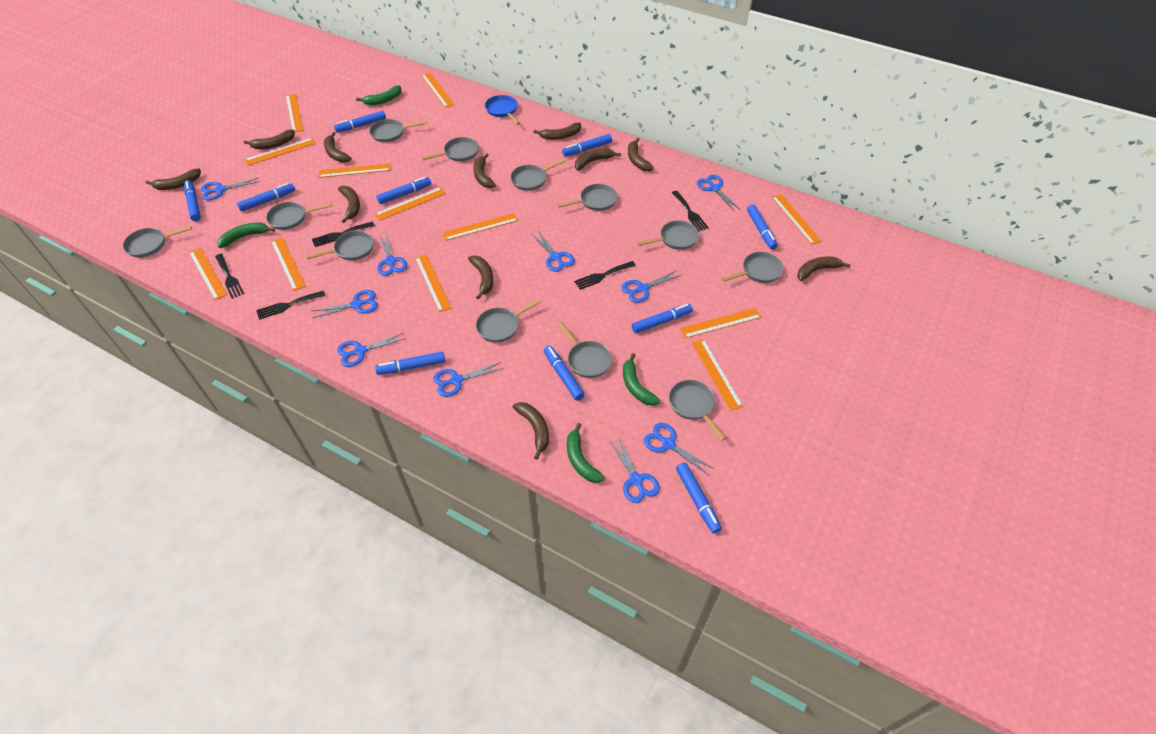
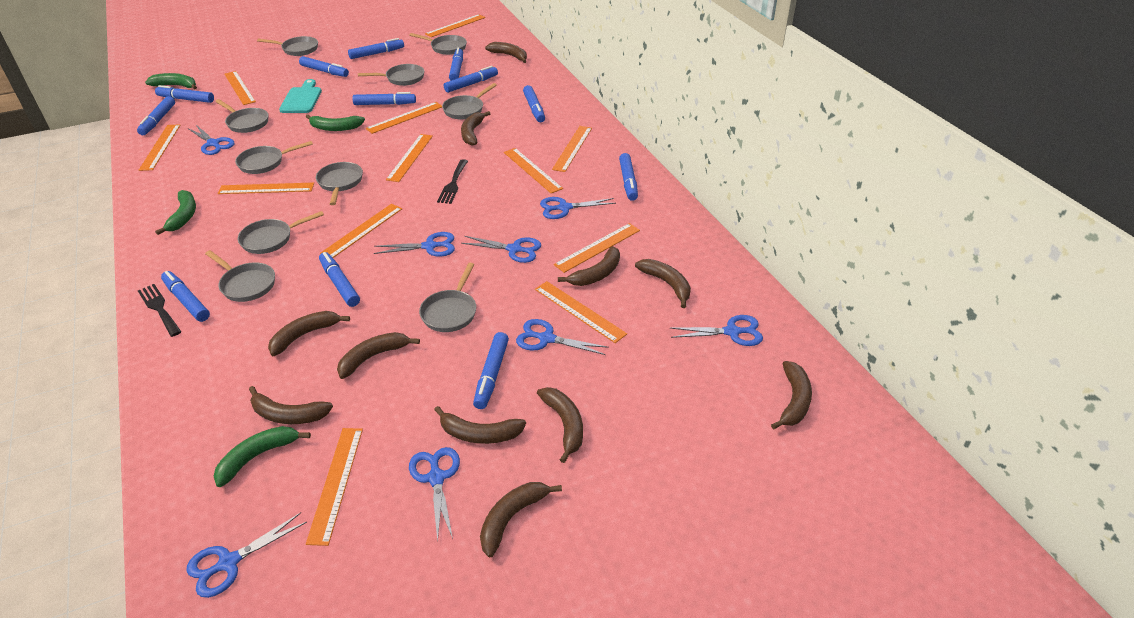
black fork: 5 -> 2
blue marker: 10 -> 12
blue pan: 1 -> 0
blue scissors: 10 -> 8
grey pan: 12 -> 10
turquoise cutting board: 0 -> 1

